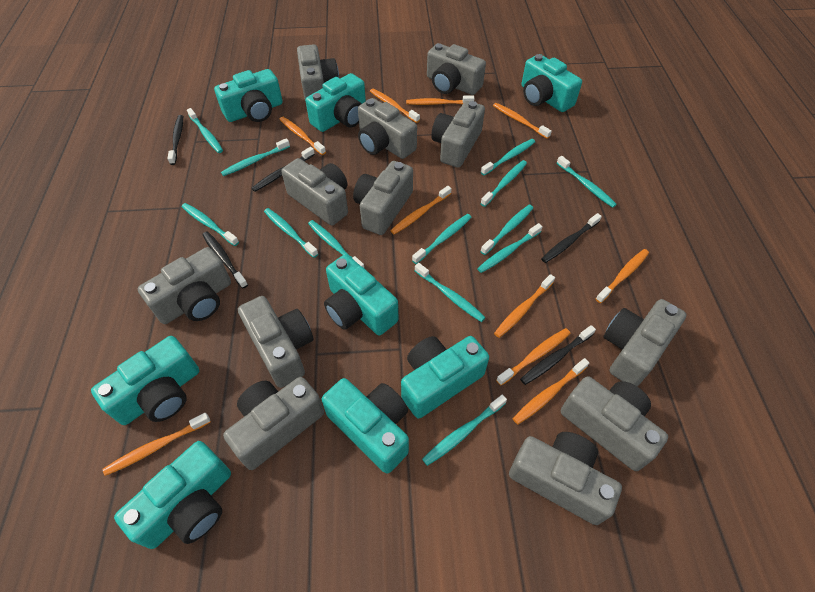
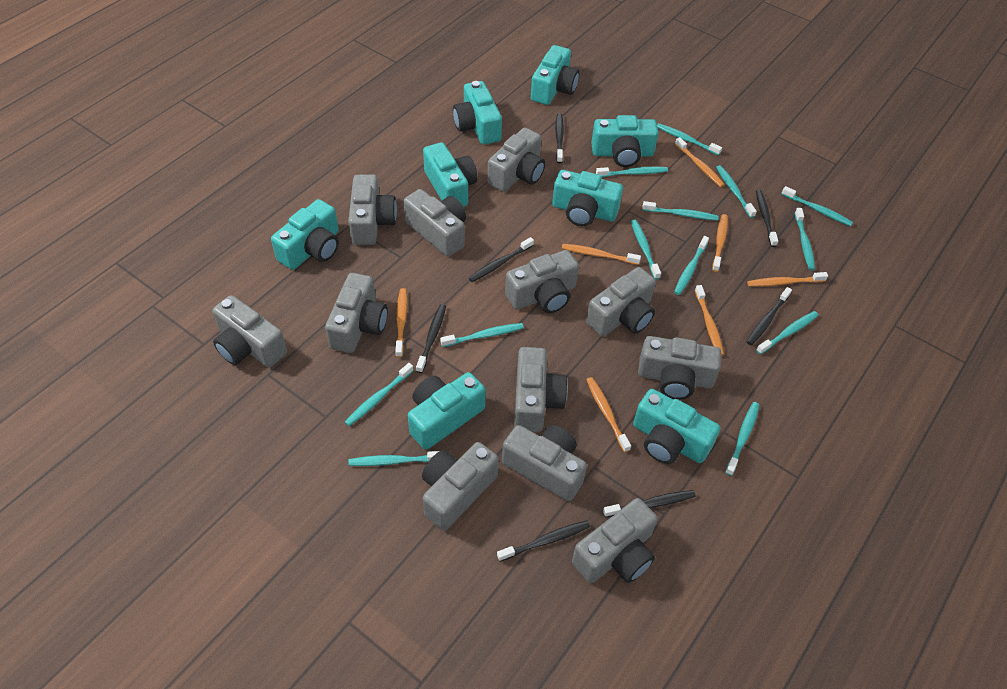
black toothbrush: 5 -> 7
orange toothbrush: 10 -> 7

